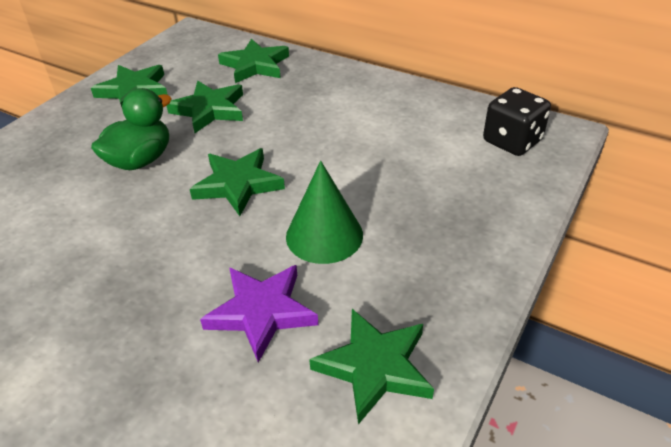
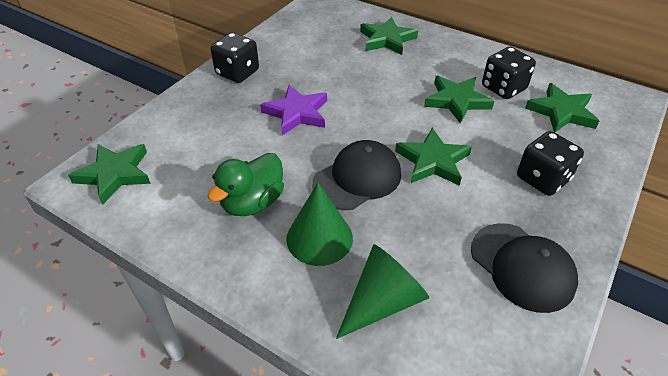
black cap: 0 -> 2
black dice: 1 -> 3
green cone: 1 -> 2

